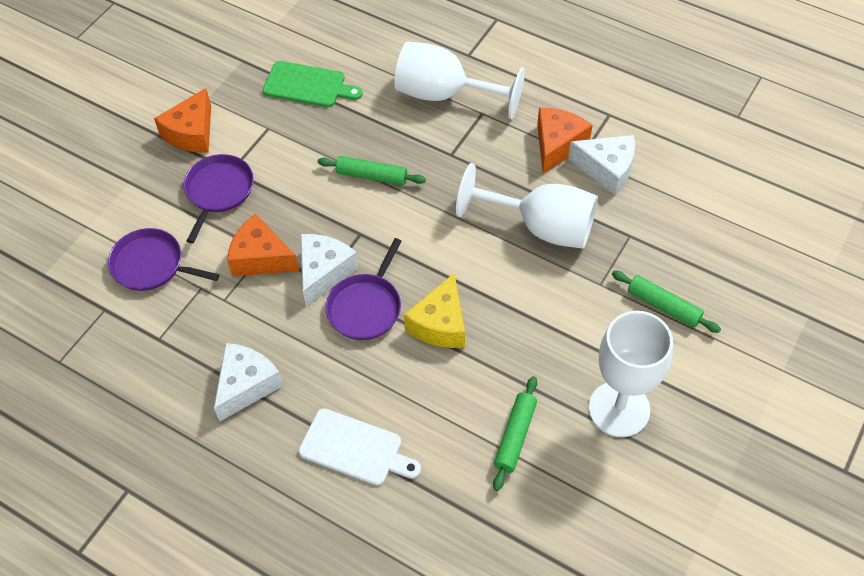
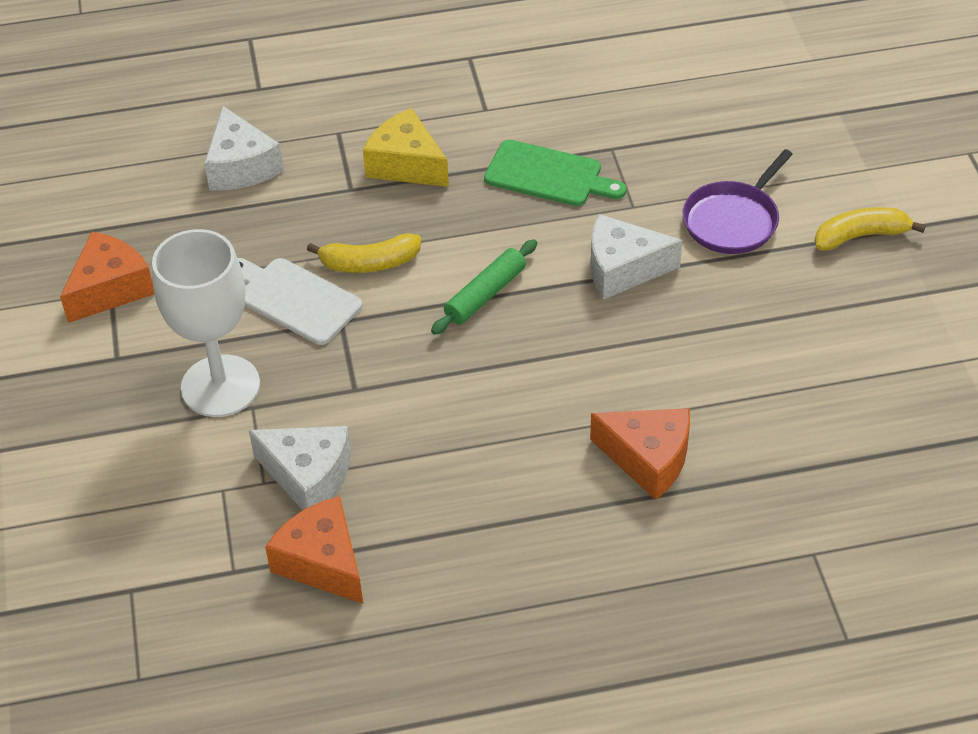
green rolling pin: 3 -> 1
purple pan: 3 -> 1
white goblet: 3 -> 1
yellow banana: 0 -> 2

